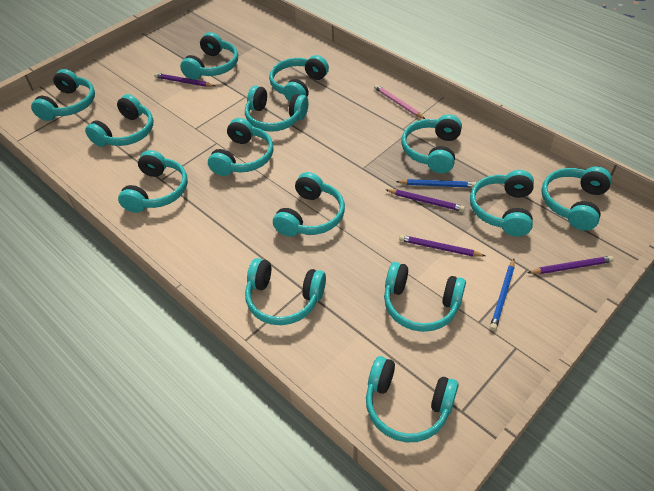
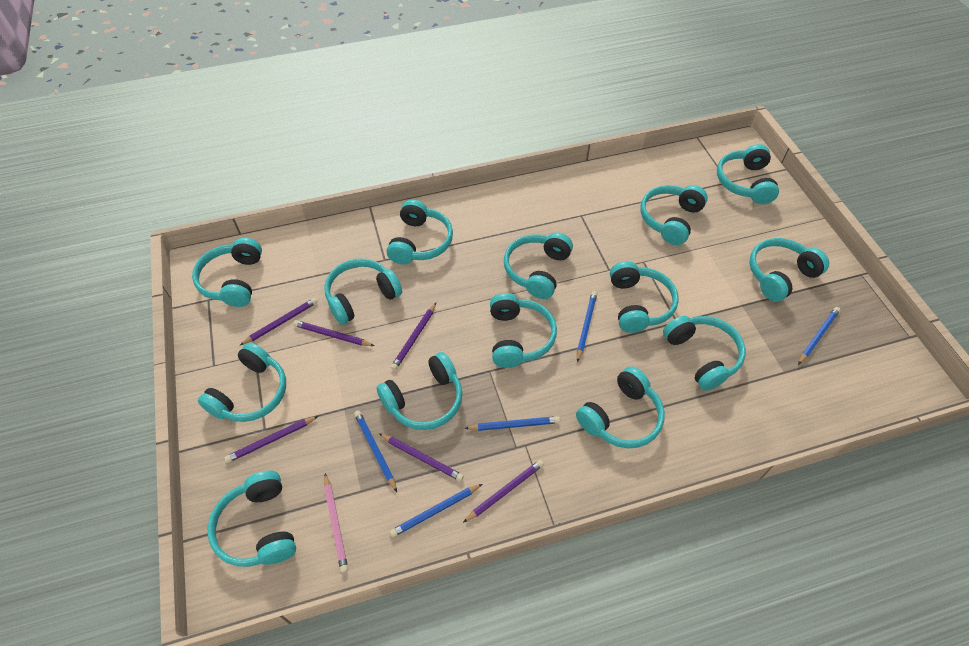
blue pencil: 2 -> 5
purple pencil: 4 -> 6

